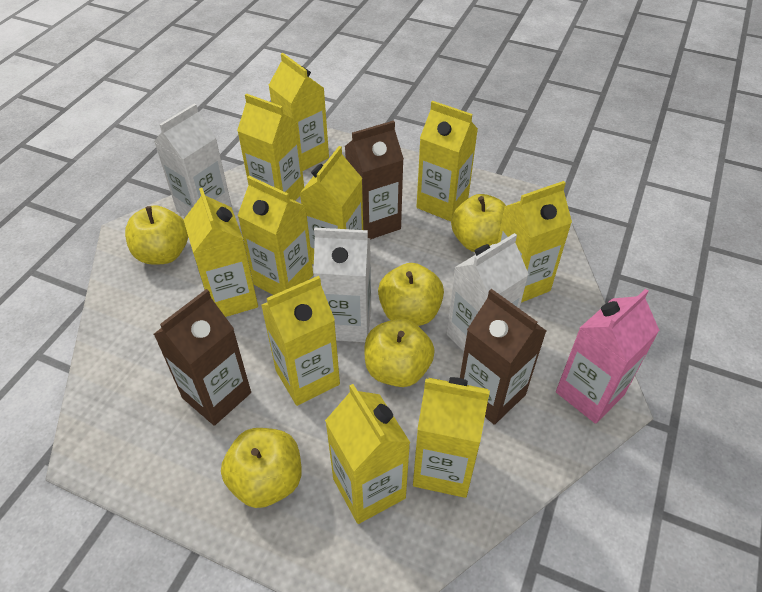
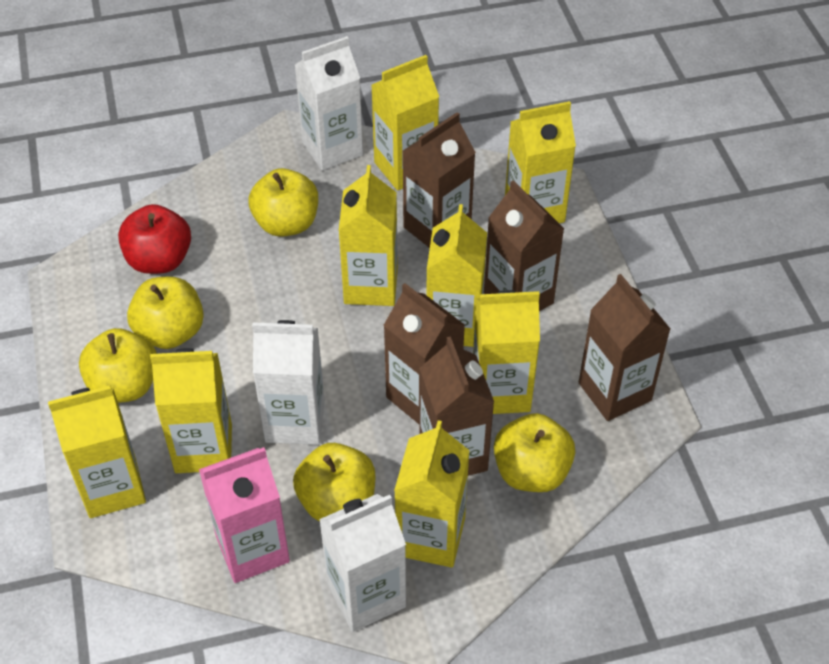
brown carton: 3 -> 5
red apple: 0 -> 1
yellow carton: 10 -> 8

